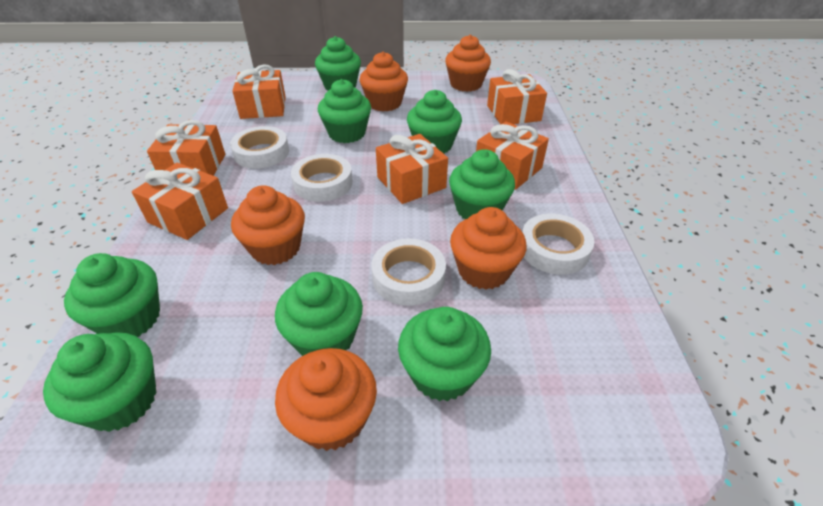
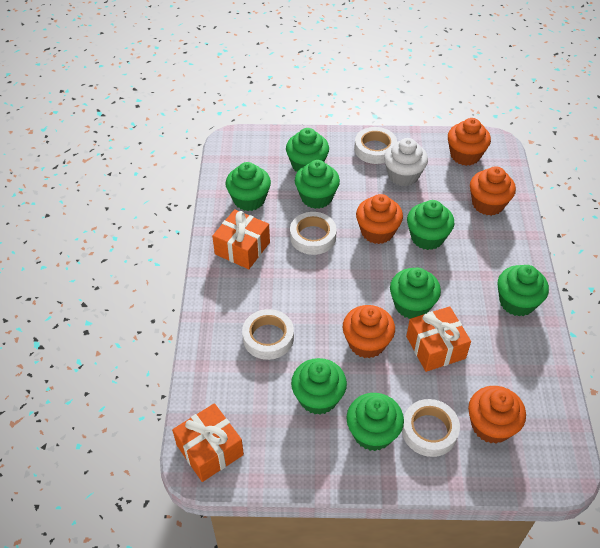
orange gift: 6 -> 3
white cupcake: 0 -> 1

